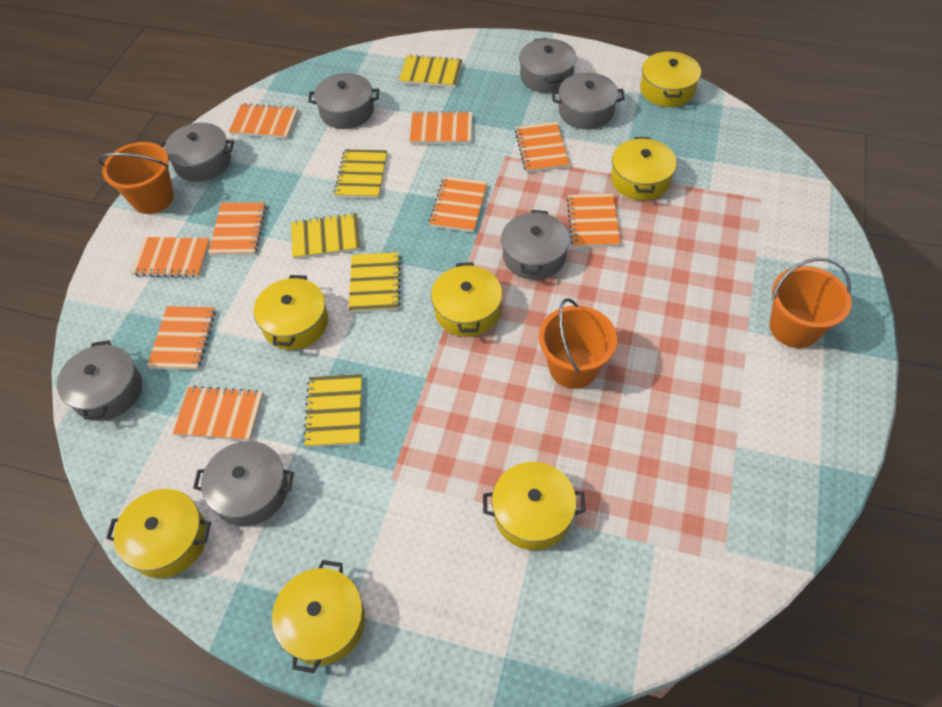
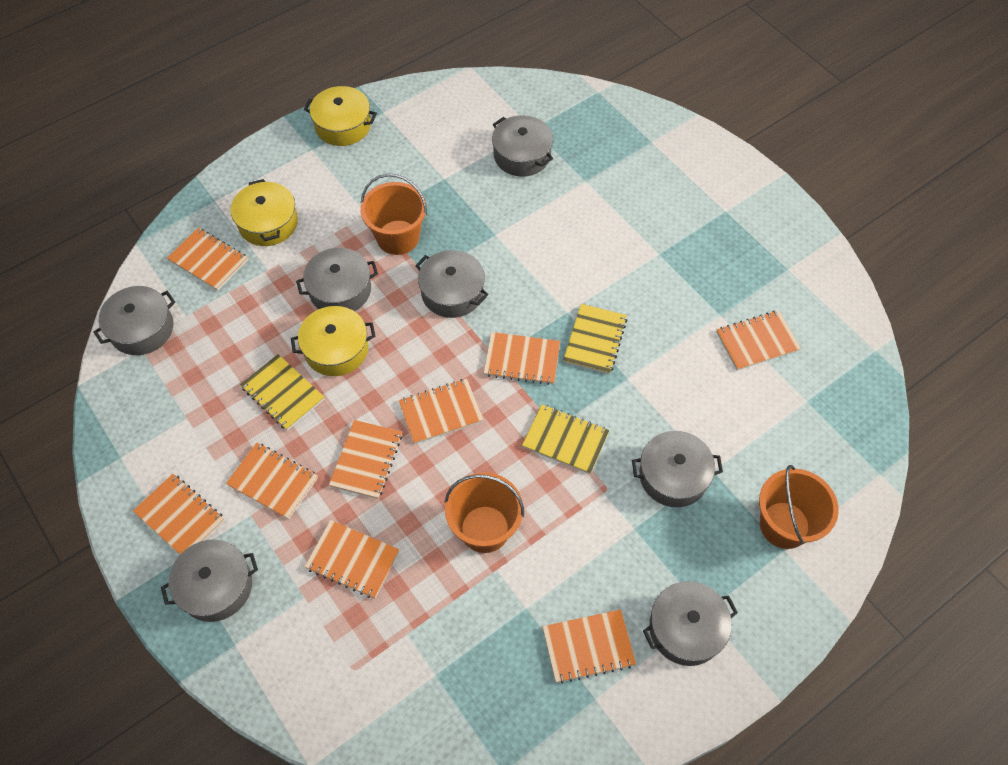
yellow notebook: 5 -> 3
yellow pot: 7 -> 3

